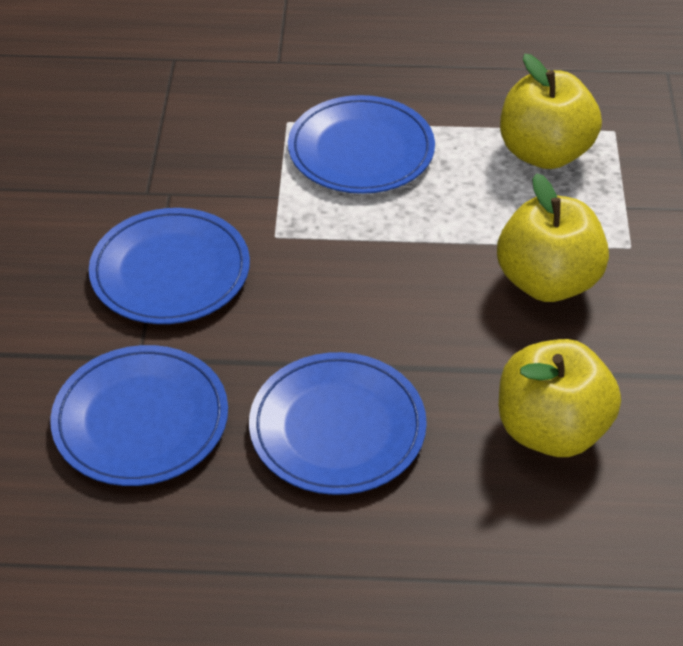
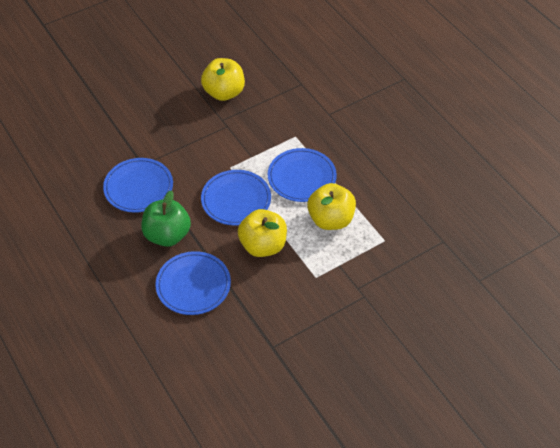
green apple: 0 -> 1

